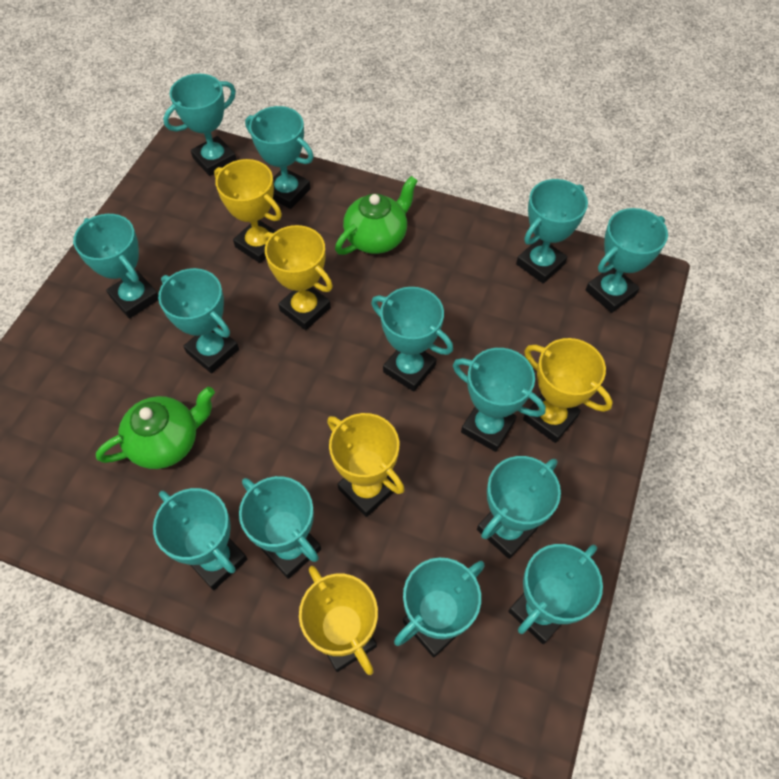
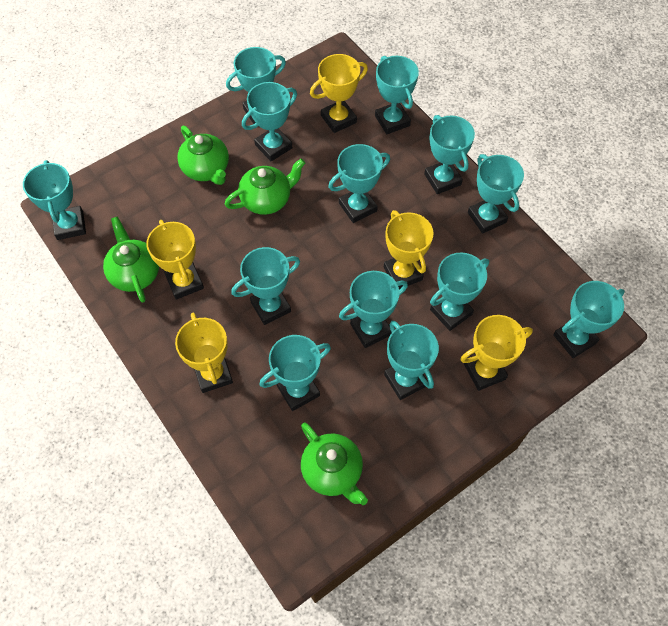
green teapot: 2 -> 4

